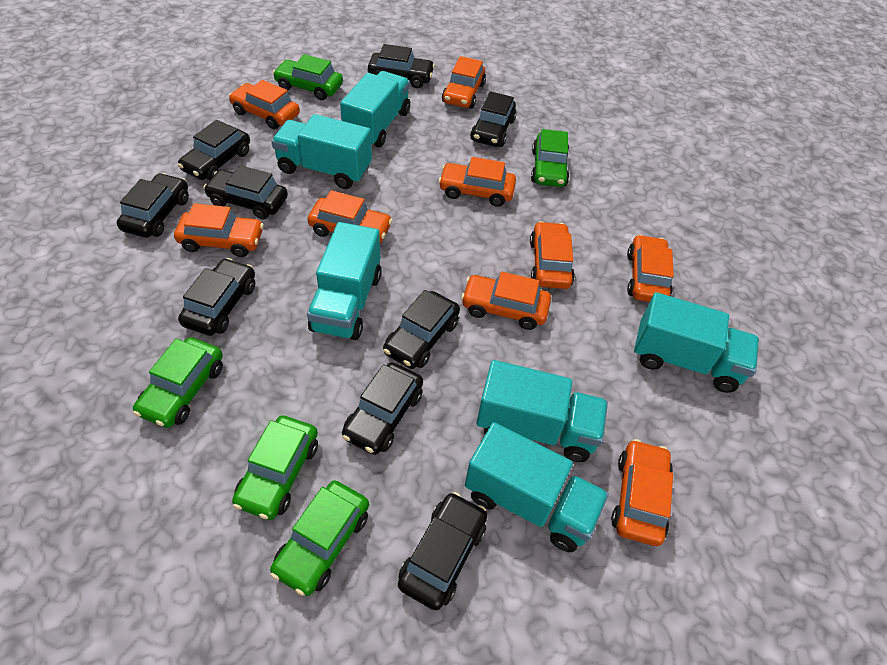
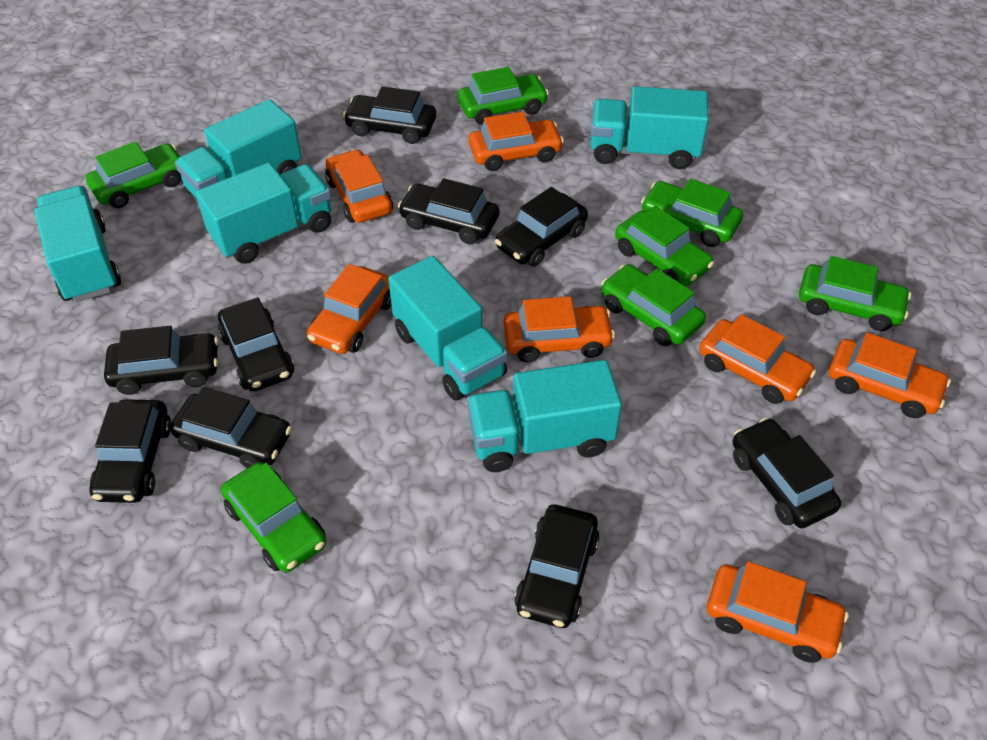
green car: 5 -> 7
orange car: 9 -> 7

